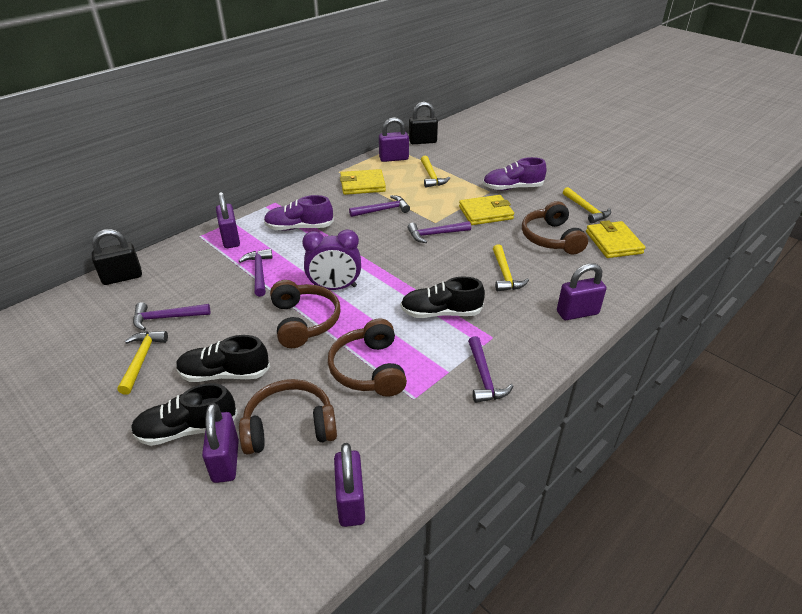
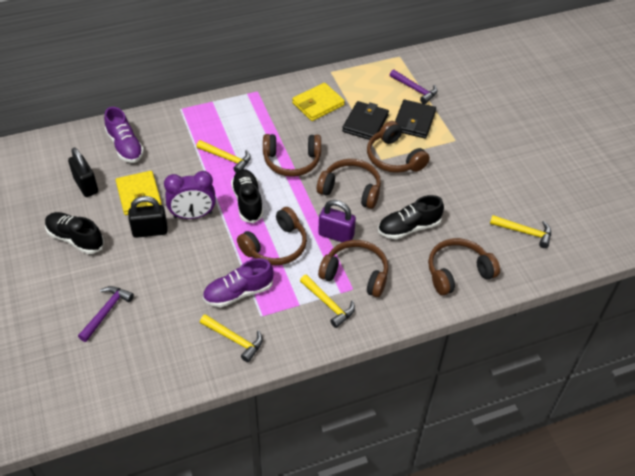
black wallet: 0 -> 2
brown headphones: 4 -> 6
purple hammer: 5 -> 2
purple padlock: 5 -> 1
yellow wallet: 3 -> 2

